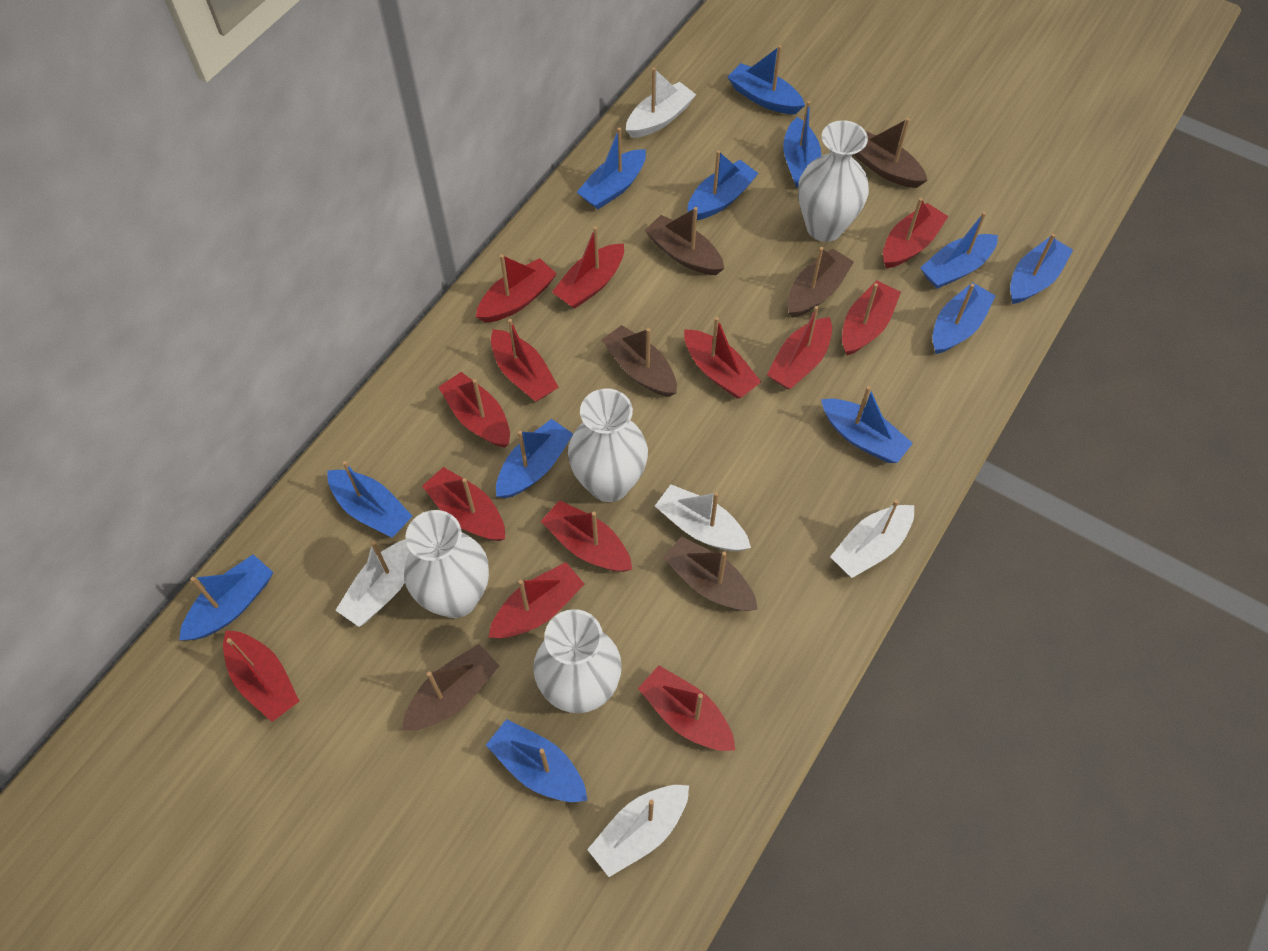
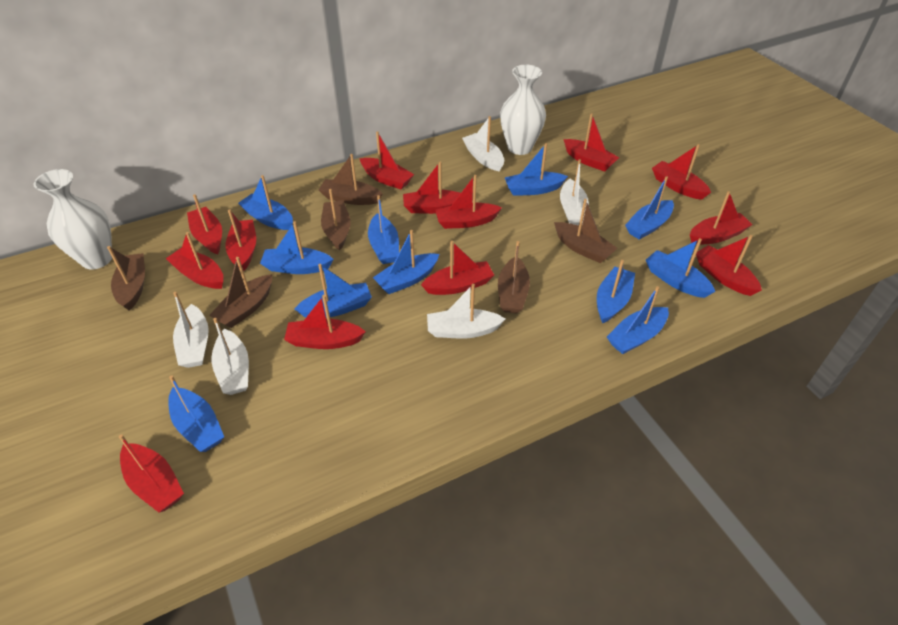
blue boat: 12 -> 11
white vase: 4 -> 2

